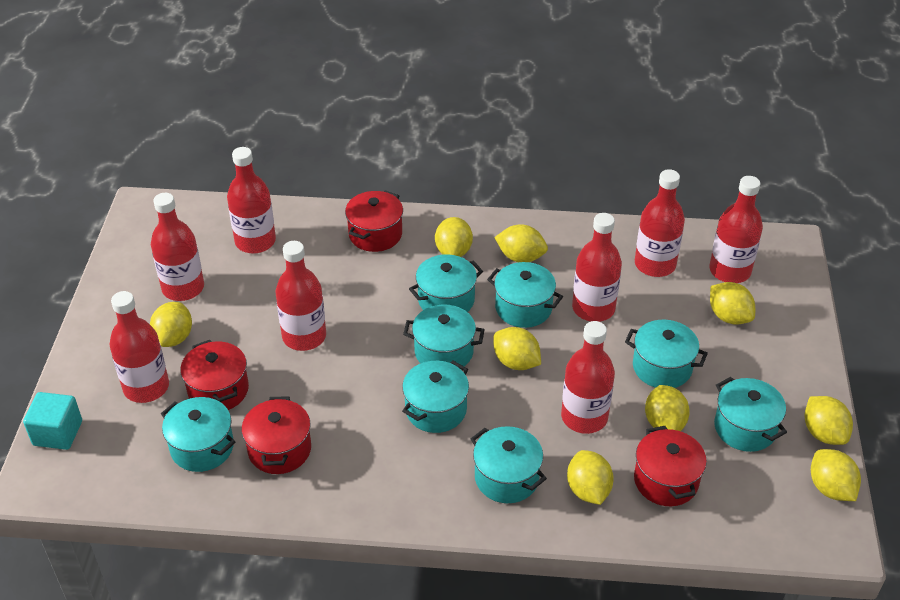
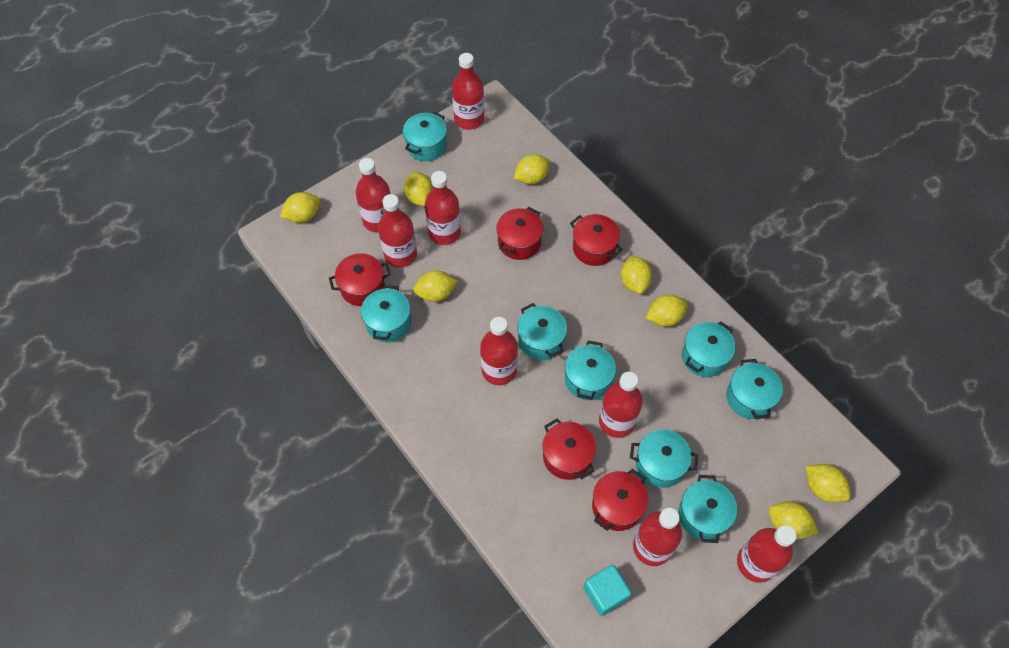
red pot: 4 -> 5
yellow lemon: 9 -> 8

